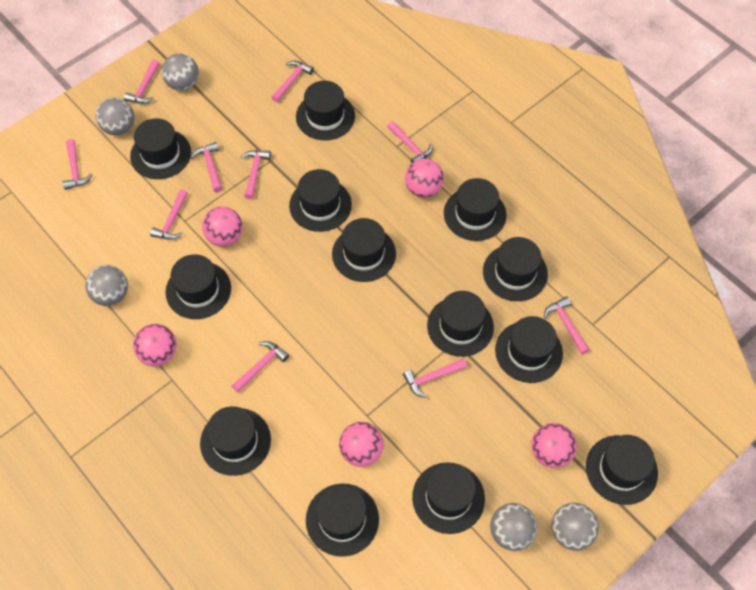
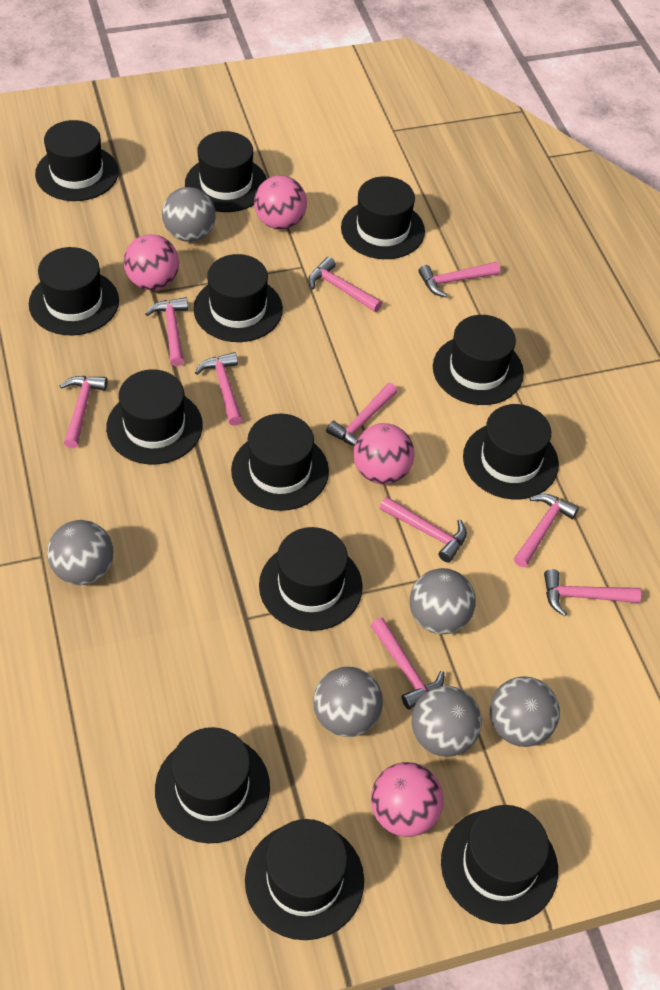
grey ball: 5 -> 6
pink ball: 5 -> 4

